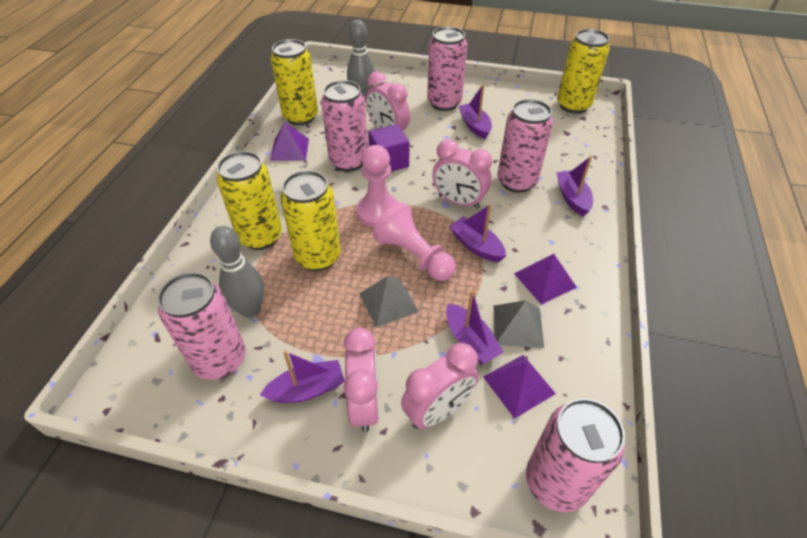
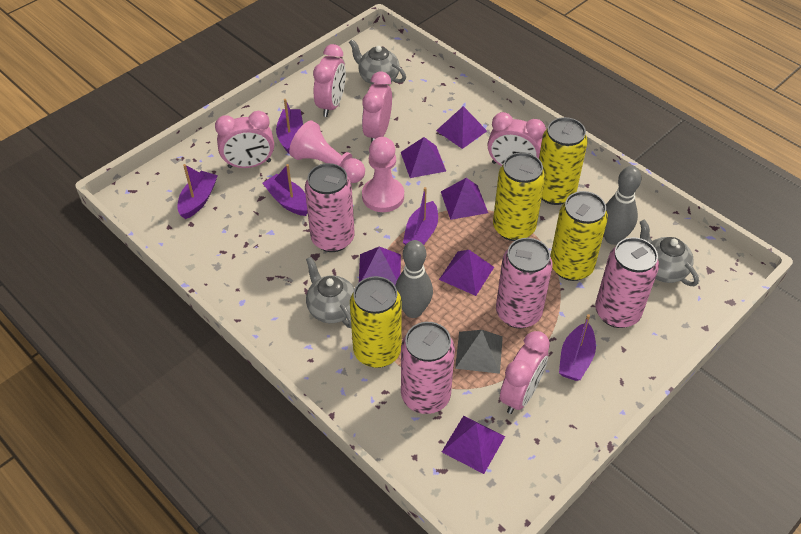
grey pyramid: 2 -> 1
grey teapot: 0 -> 3
pink can: 5 -> 4
pink clock: 4 -> 5
purple cube: 1 -> 0
purple pyramid: 3 -> 6

